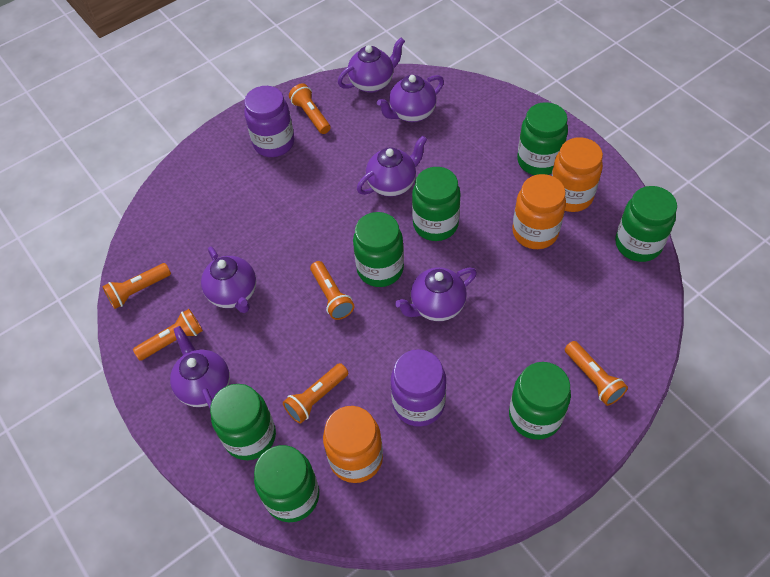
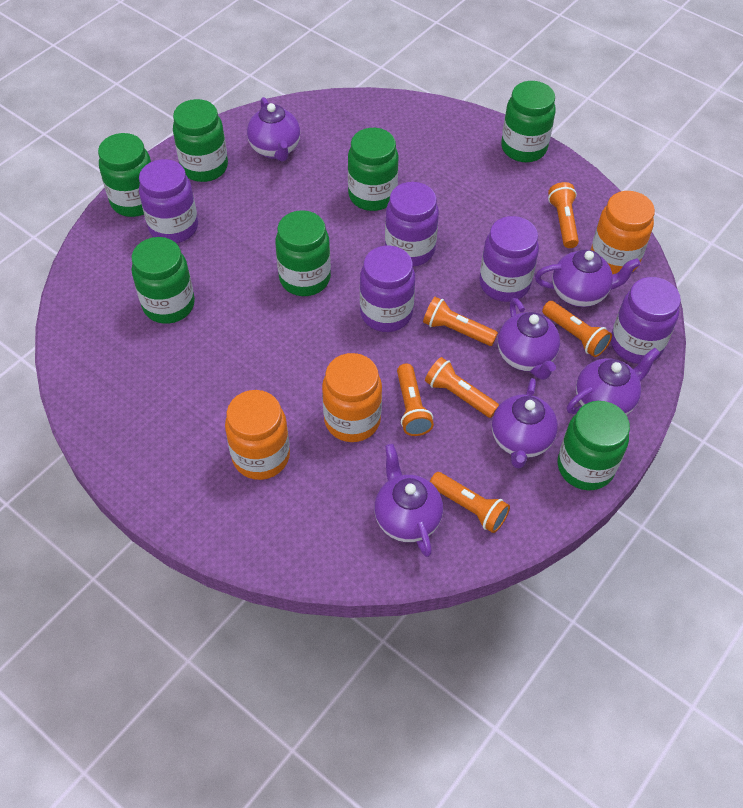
purple jar: 2 -> 5

